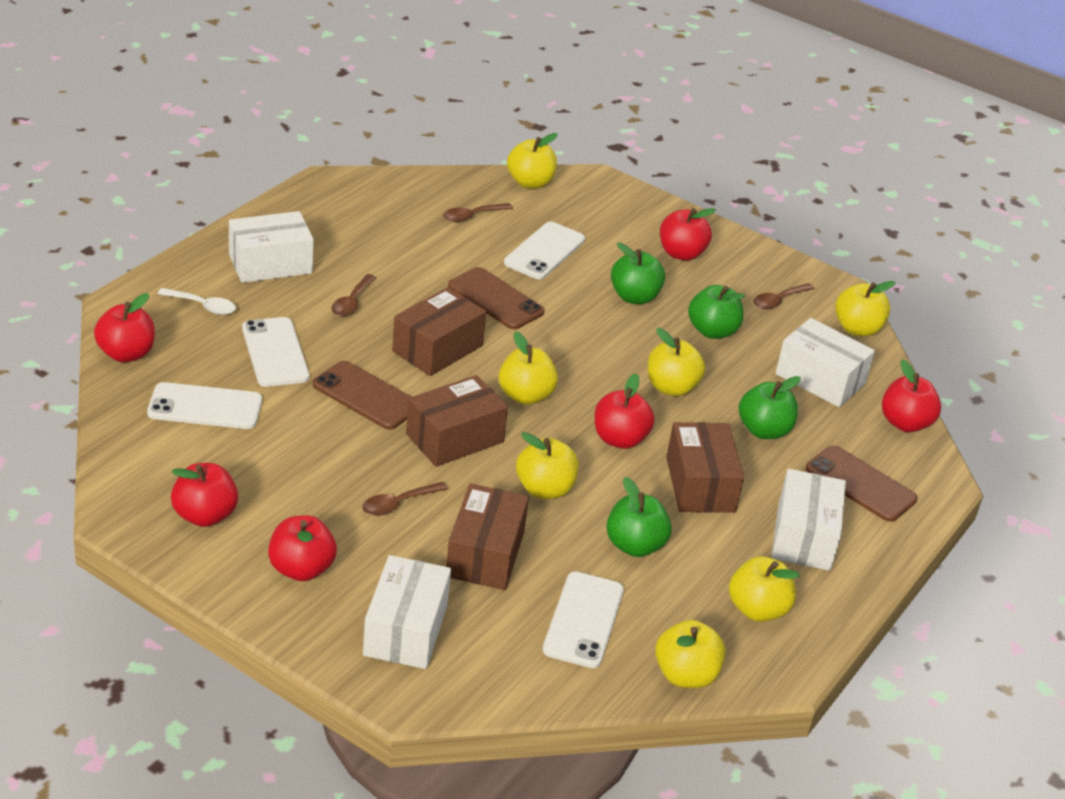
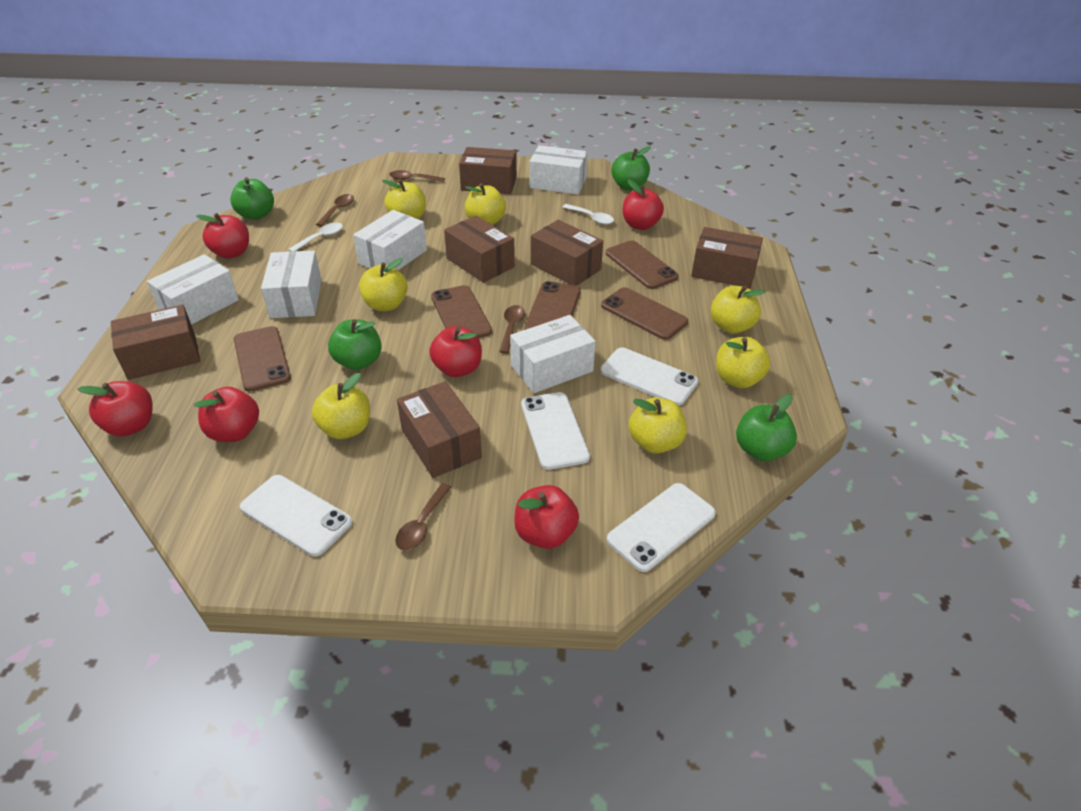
brown box: 4 -> 6
brown phone: 3 -> 5
white box: 4 -> 5
white spoon: 1 -> 2

